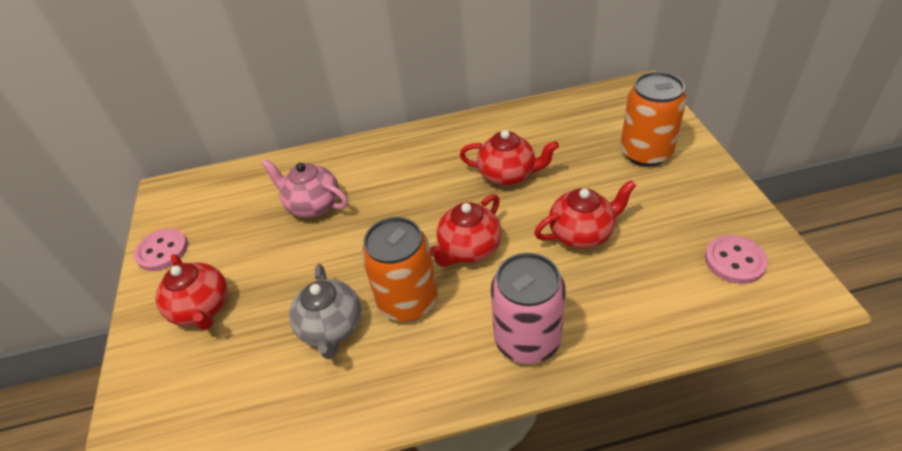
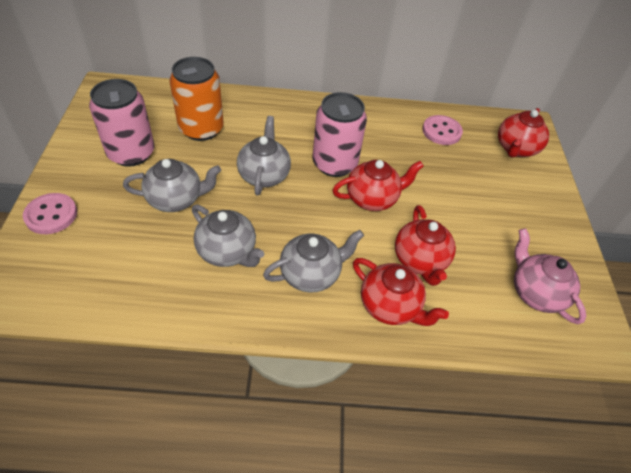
grey teapot: 1 -> 4
orange can: 2 -> 1
pink can: 1 -> 2

